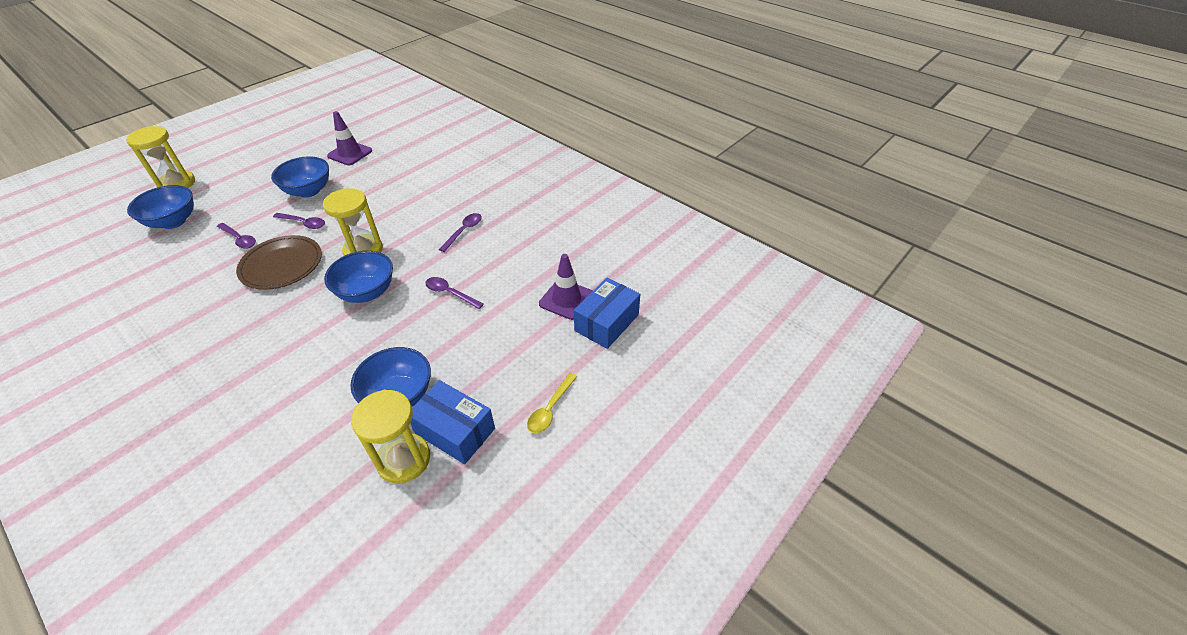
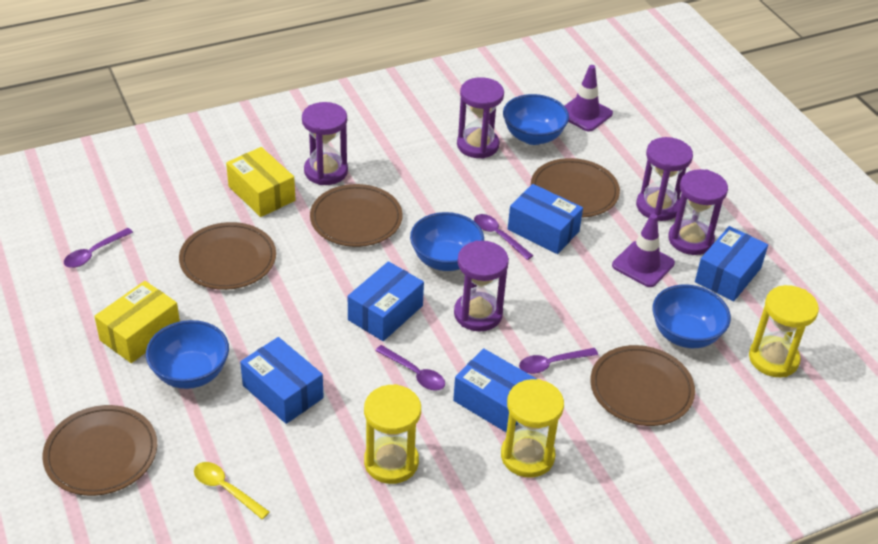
blue box: 2 -> 5
brown plate: 1 -> 5
purple hourglass: 0 -> 5
yellow box: 0 -> 2

